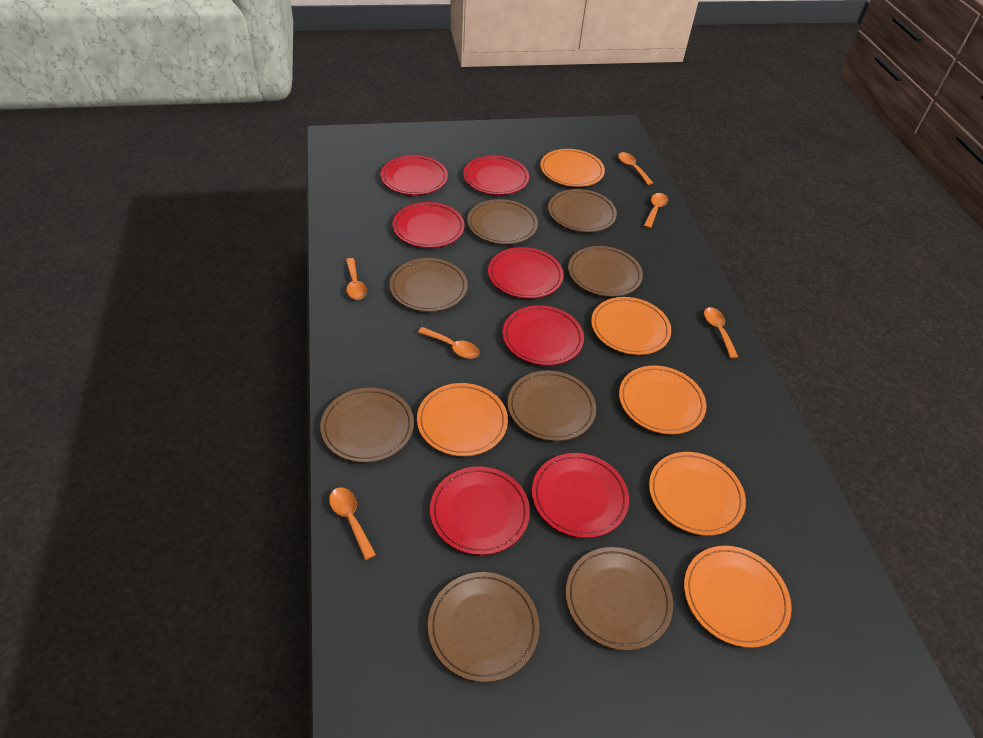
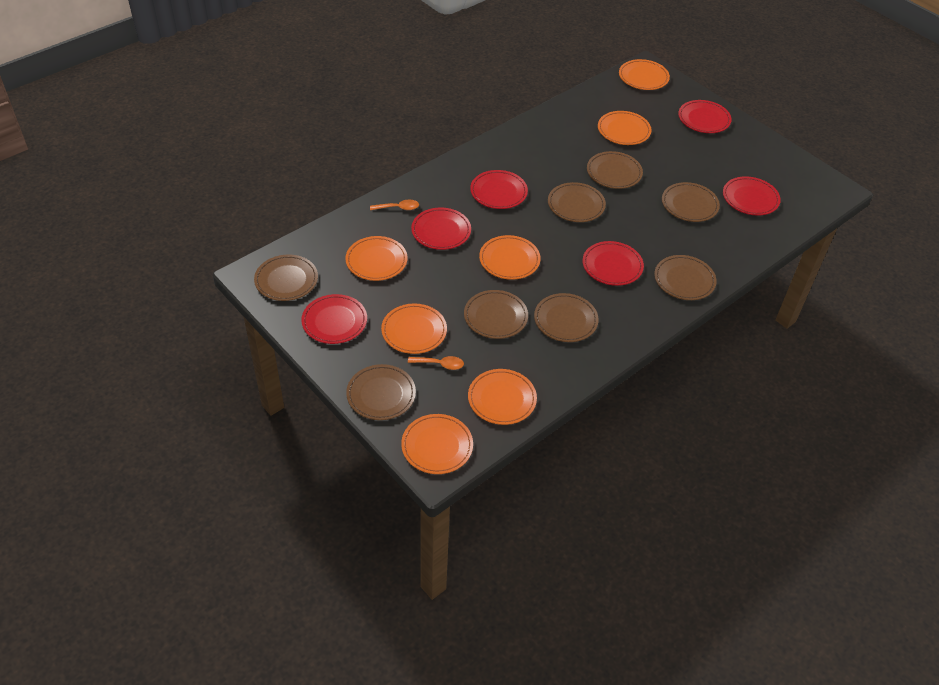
orange plate: 6 -> 7
orange spoon: 6 -> 2
red plate: 7 -> 6

